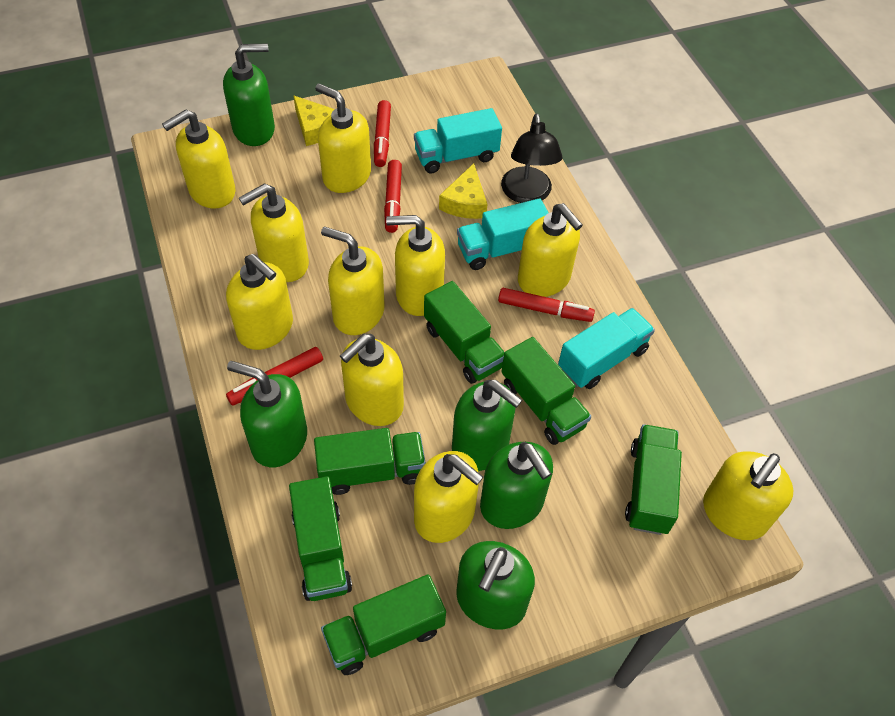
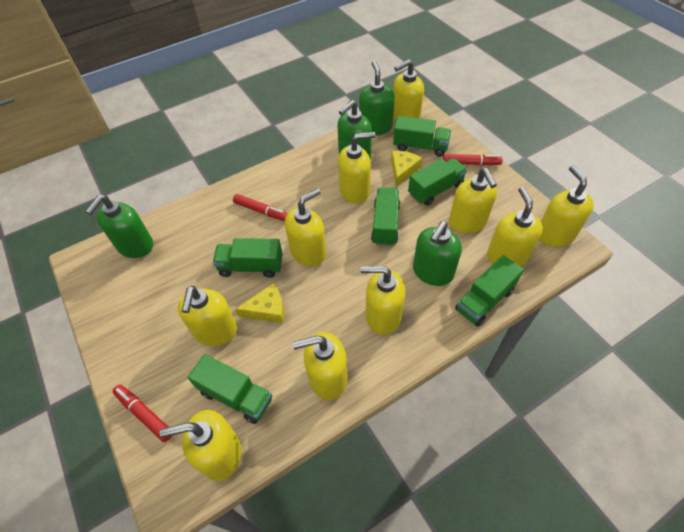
black lamp: 1 -> 0
green soap dispenser: 5 -> 4
red marker: 4 -> 3
turquoise truck: 3 -> 0

